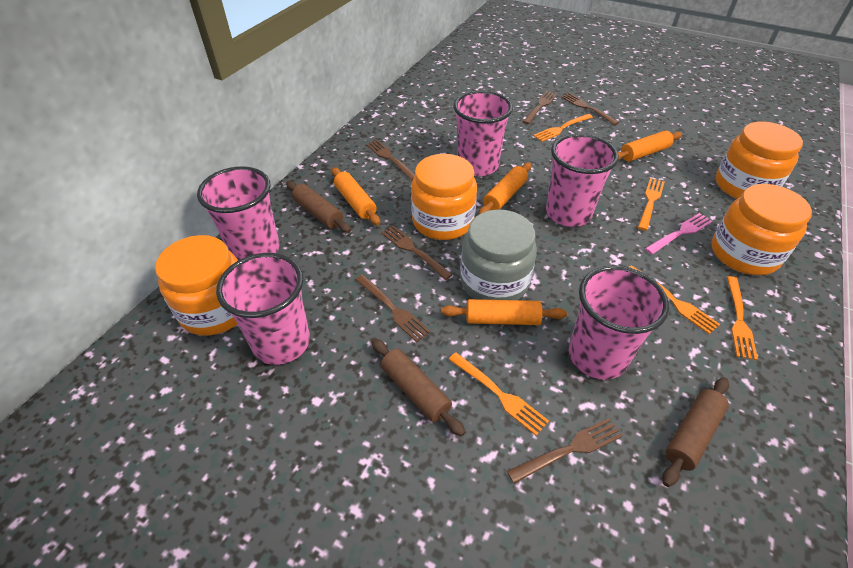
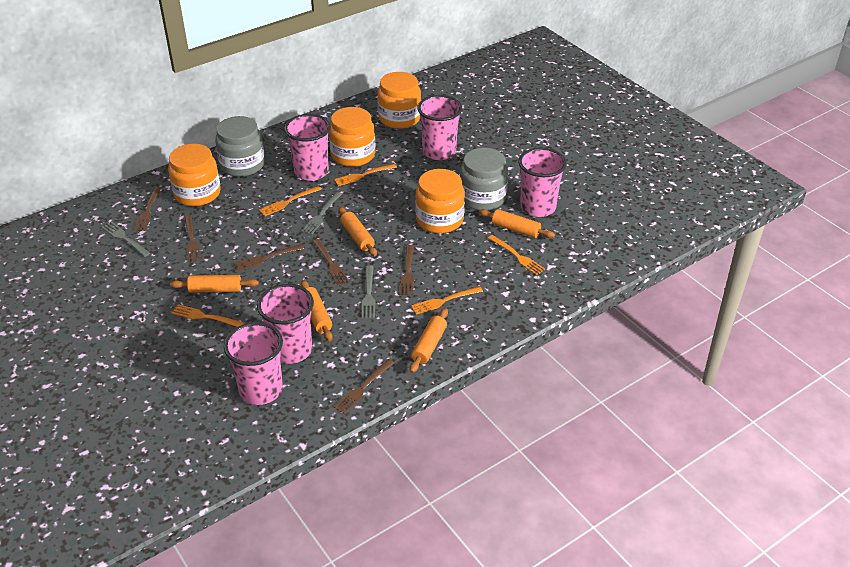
brown rolling pin: 3 -> 0
grey fork: 0 -> 3
grey jar: 1 -> 2
orange rolling pin: 4 -> 5
pink fork: 1 -> 0

